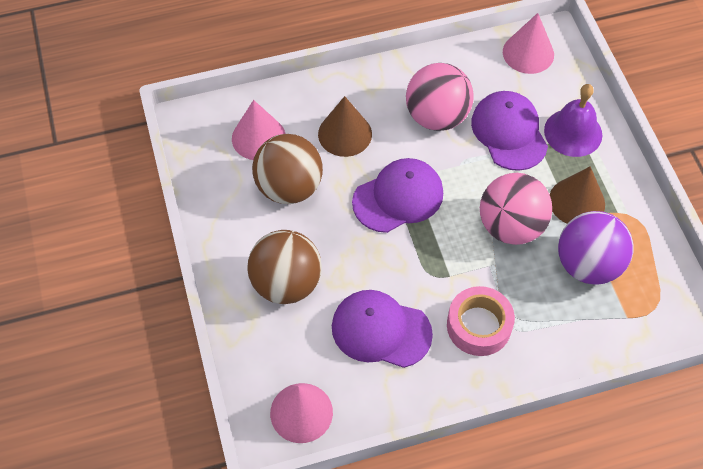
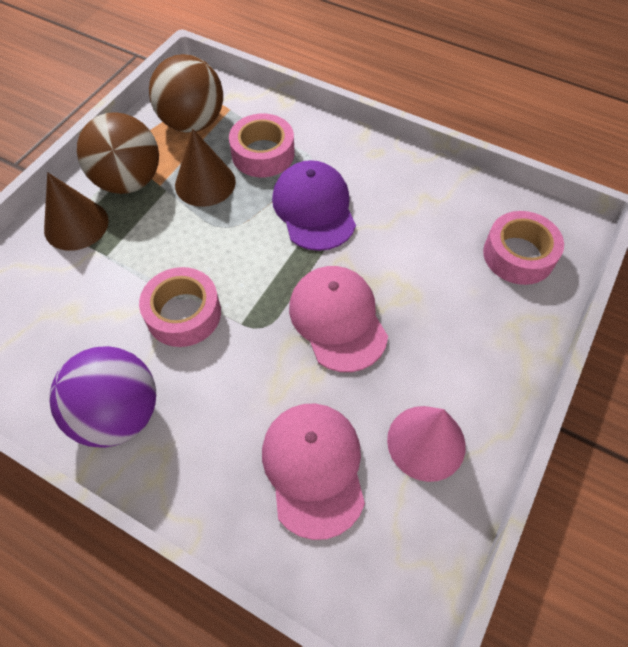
pink ball: 2 -> 0
pink cap: 0 -> 2
pink cone: 3 -> 1
pink tape: 1 -> 3
purple bell: 1 -> 0
purple cap: 3 -> 1

